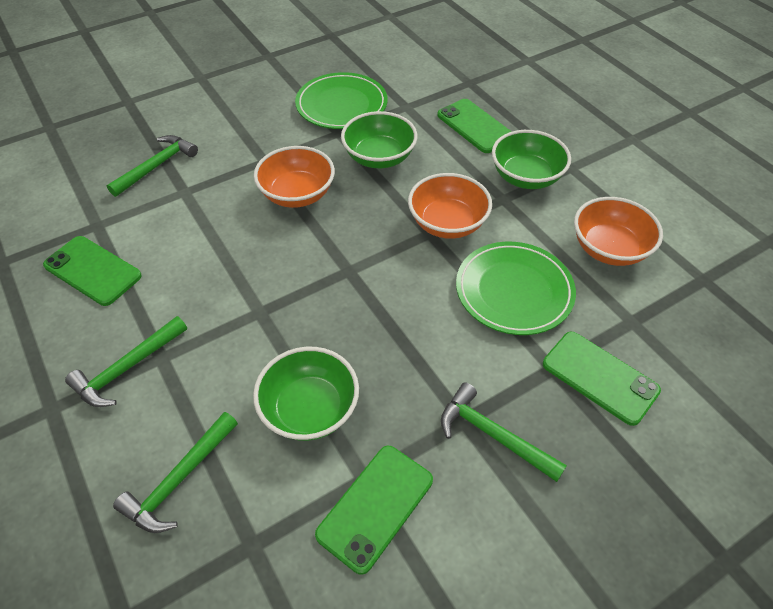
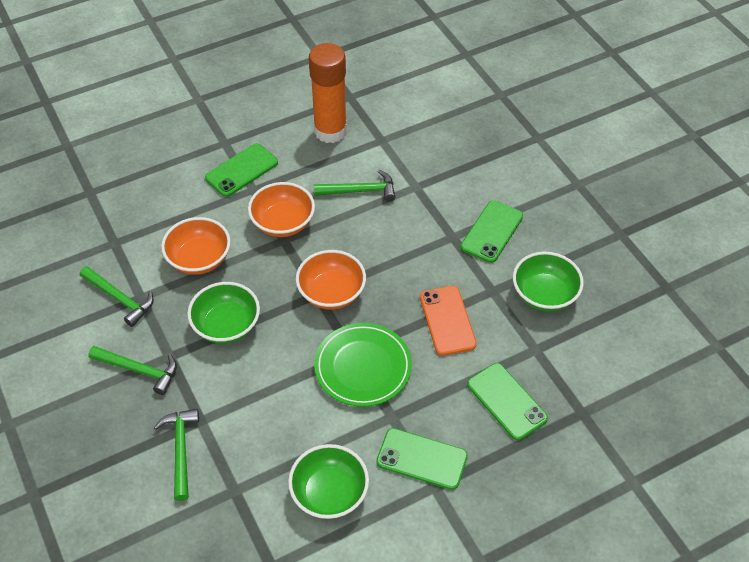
green plate: 2 -> 1
orange glue stick: 0 -> 1
orange phone: 0 -> 1

